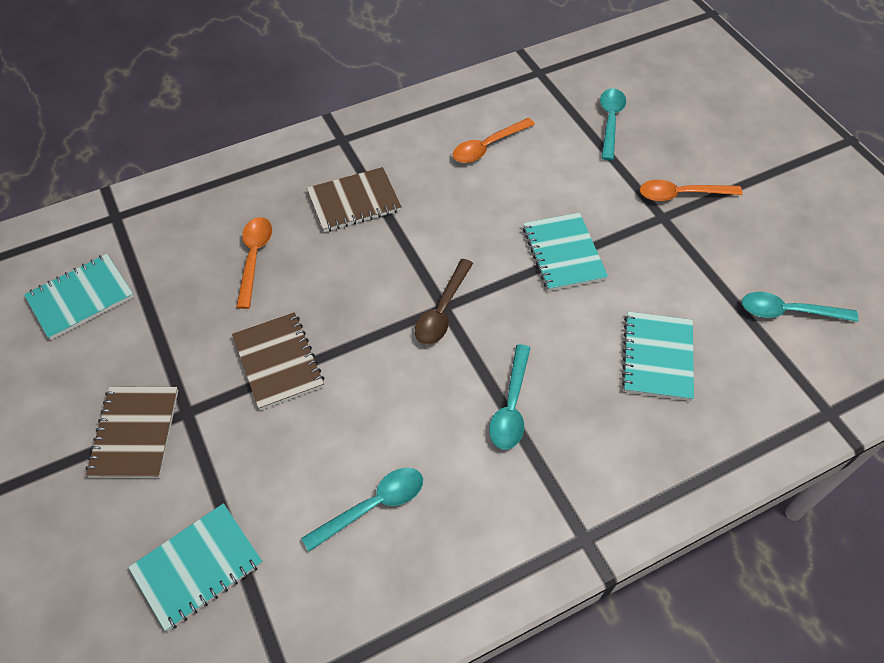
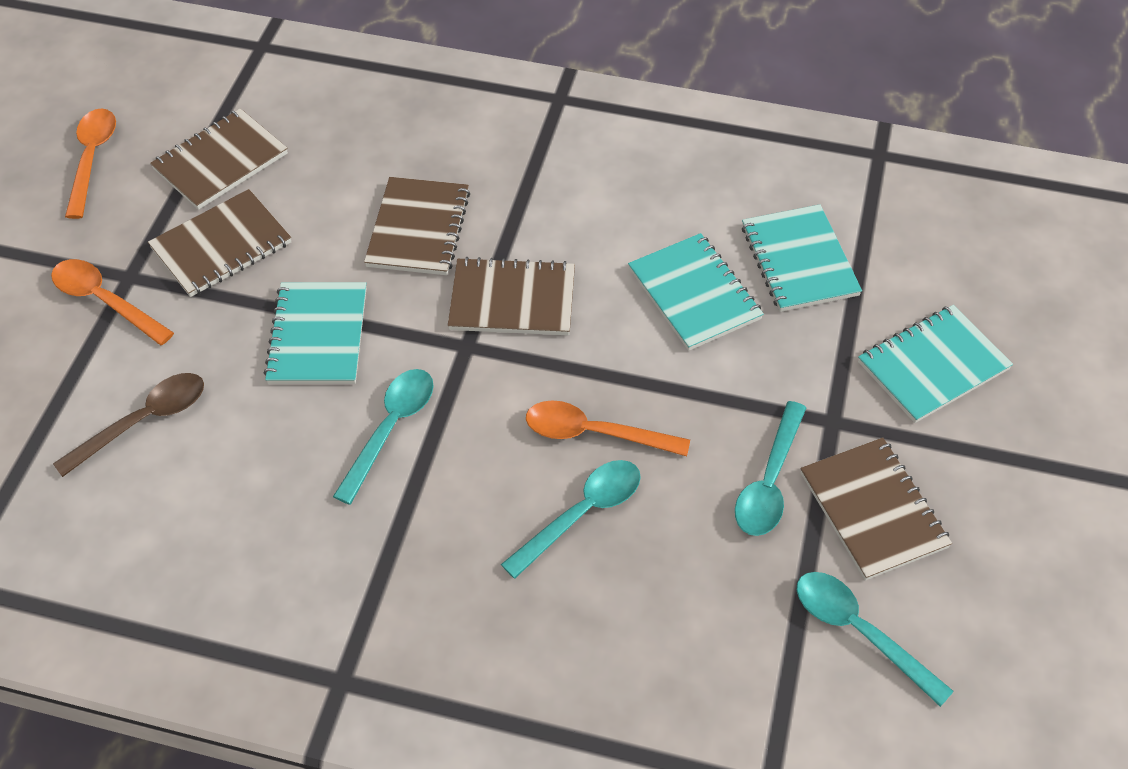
brown notebook: 3 -> 5

